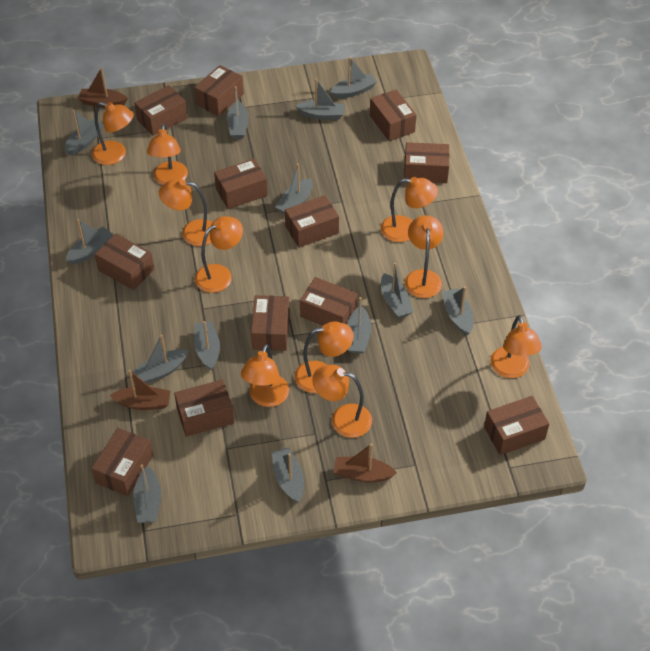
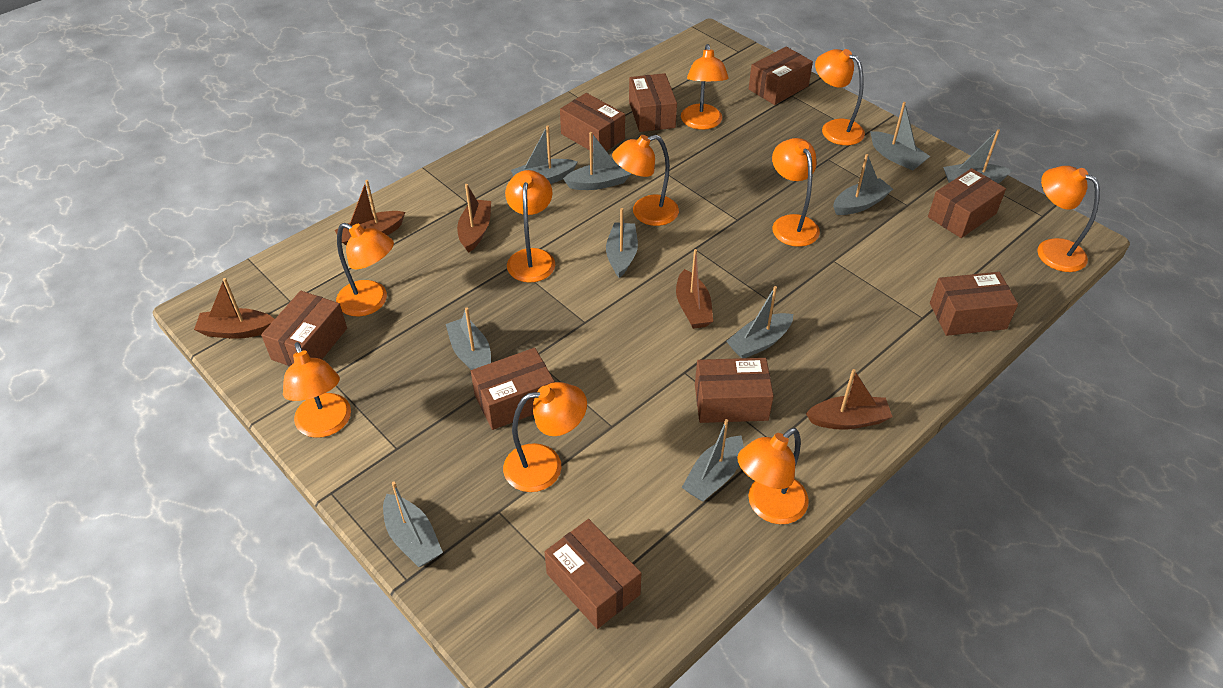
brown boat: 3 -> 5
brown box: 12 -> 9
grey boat: 13 -> 10

